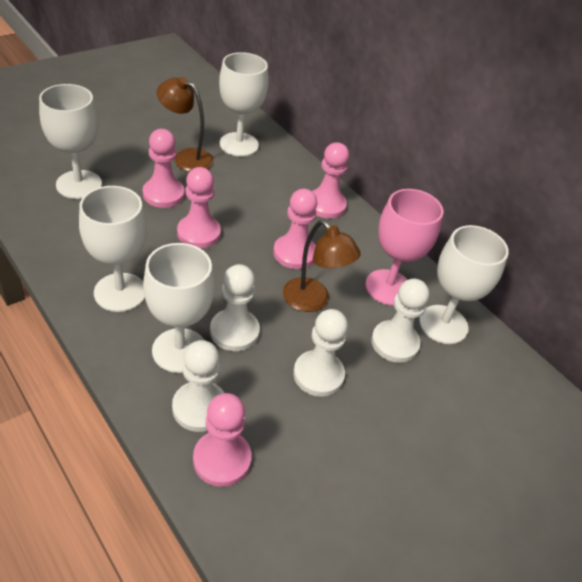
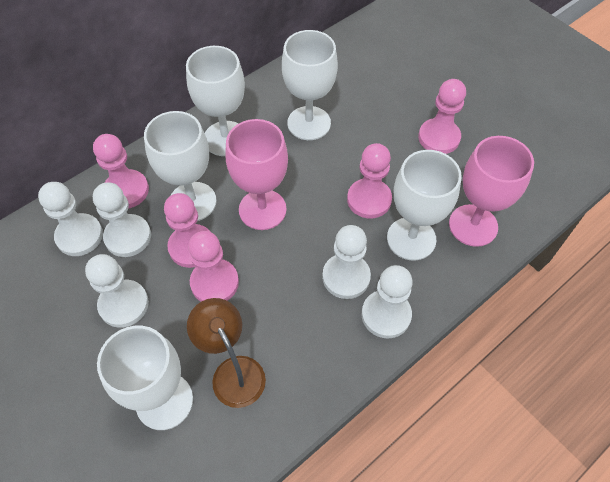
brown lamp: 2 -> 1
pink goblet: 1 -> 2
white pawn: 4 -> 5

